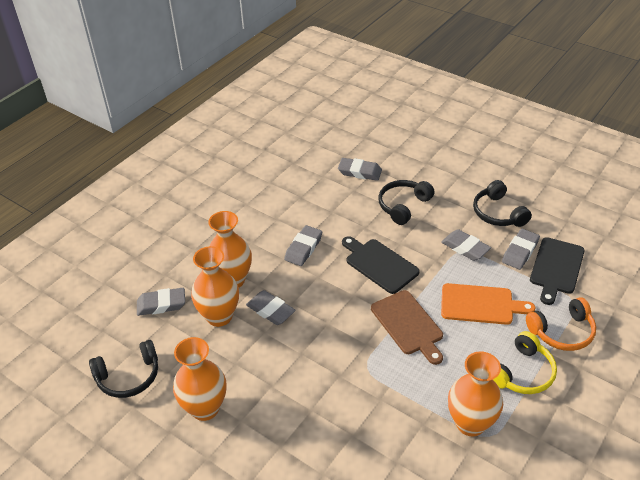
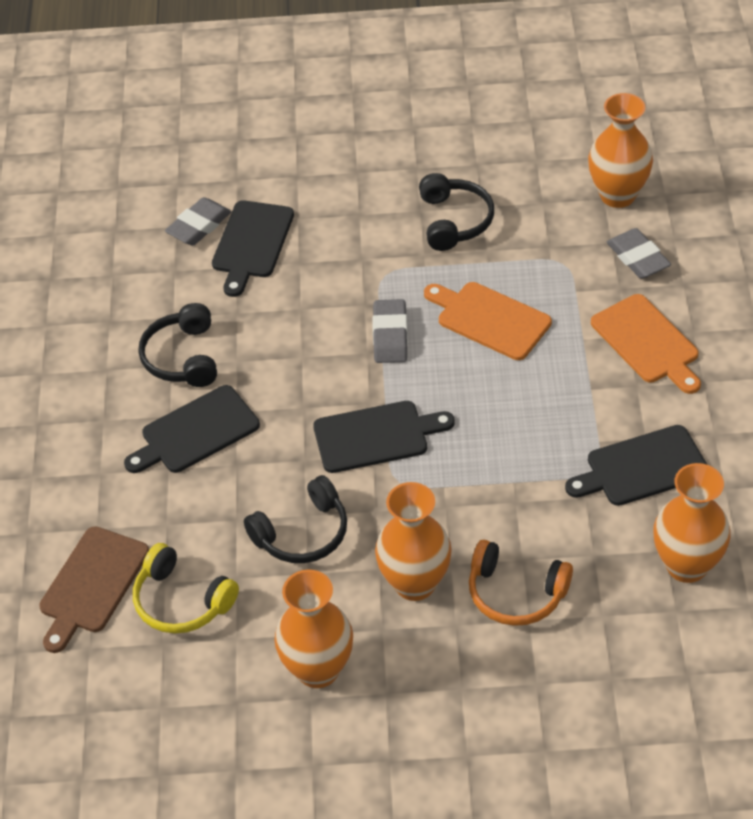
black cutting board: 2 -> 4
grey eraser: 6 -> 3
orange cutting board: 1 -> 2

